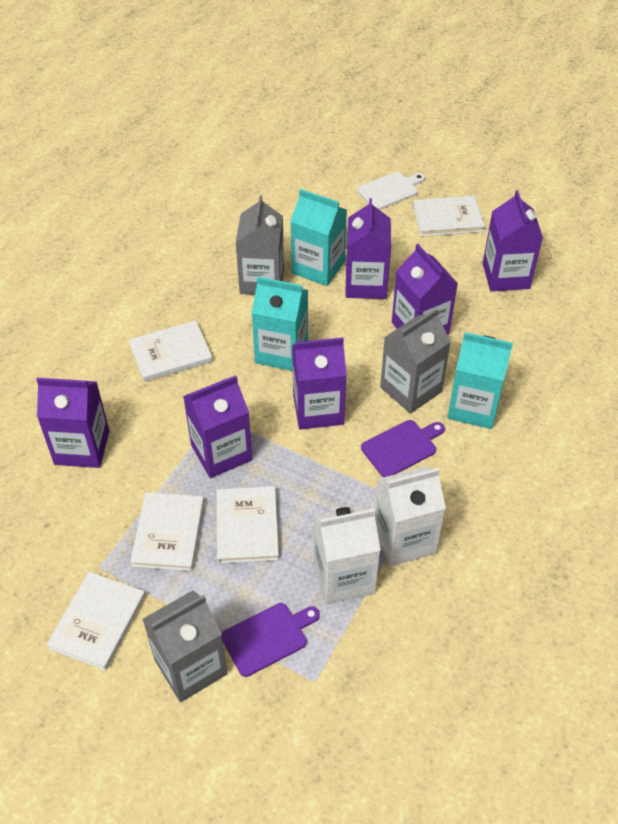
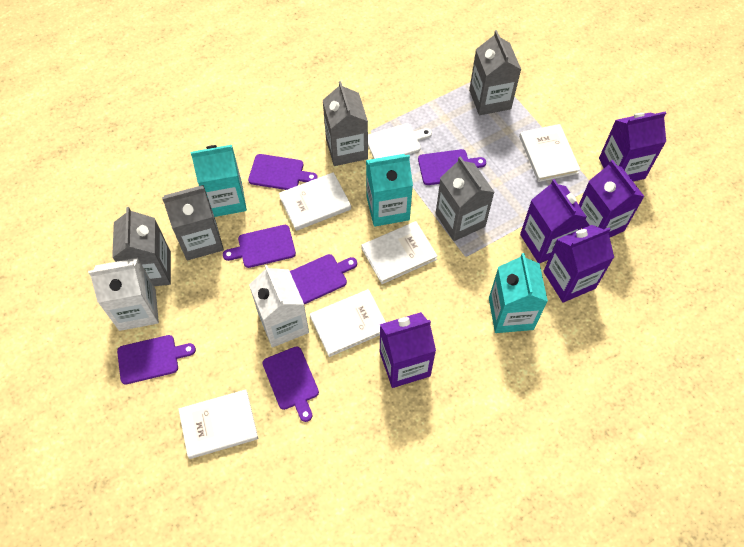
grey carton: 3 -> 5
purple carton: 6 -> 5
purple cutting board: 2 -> 6

